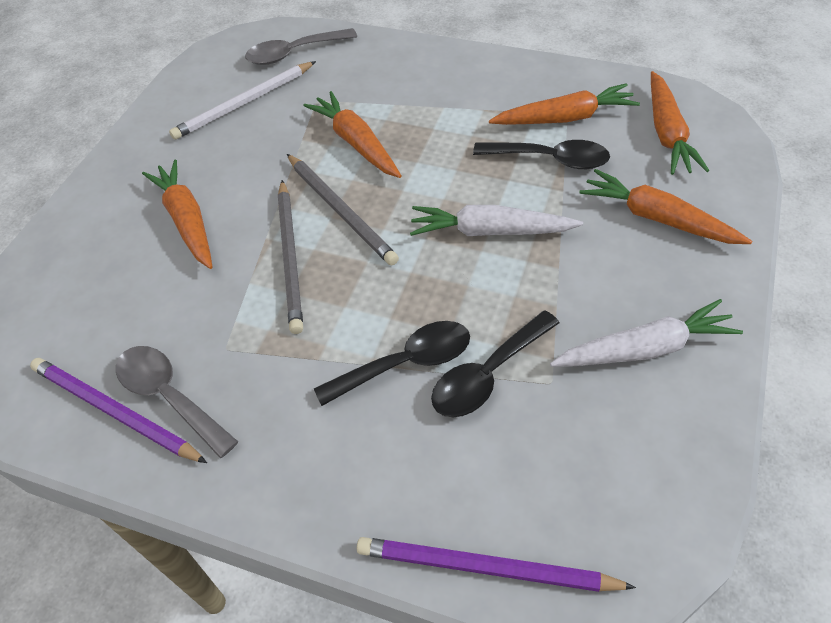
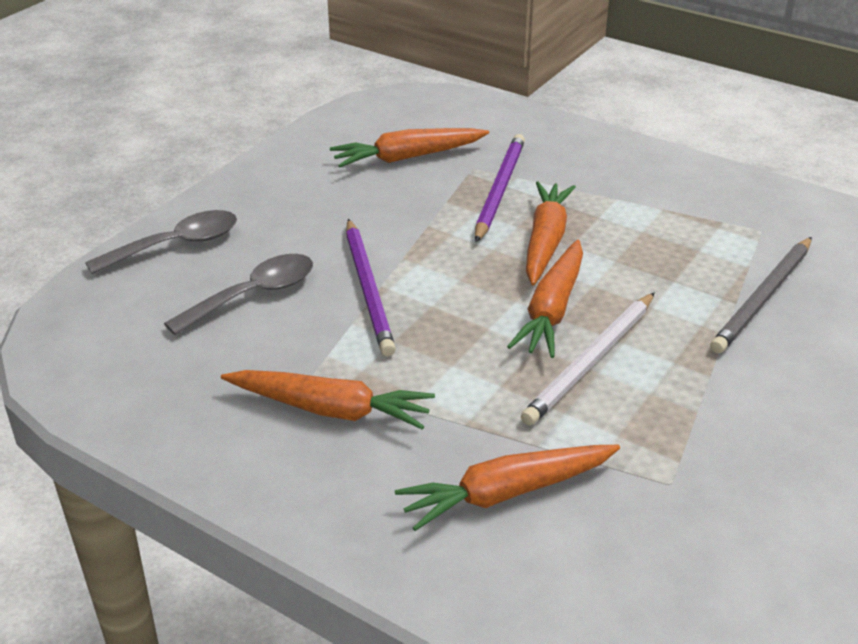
black spoon: 3 -> 0
grey pencil: 2 -> 1
white carrot: 2 -> 0

